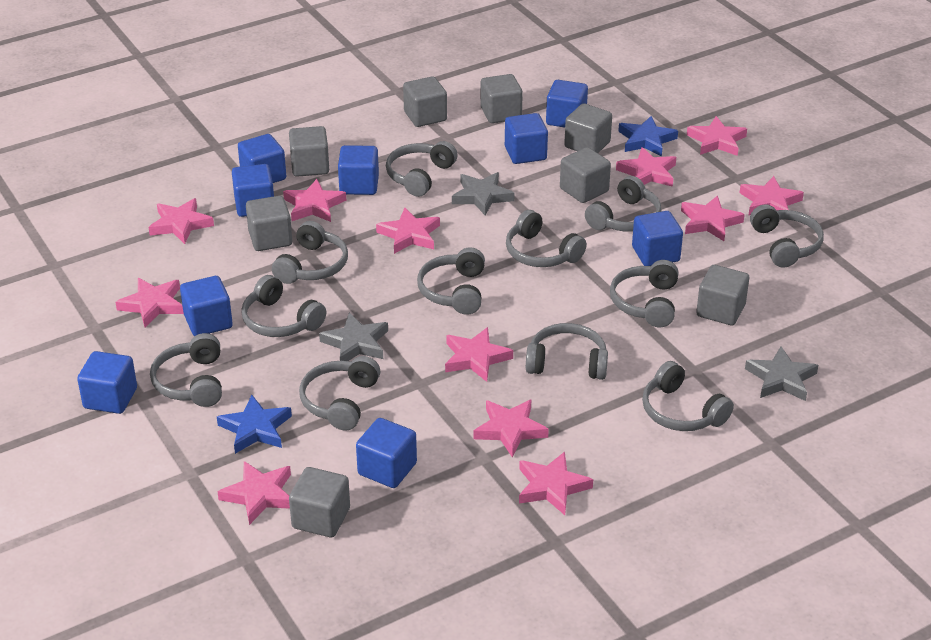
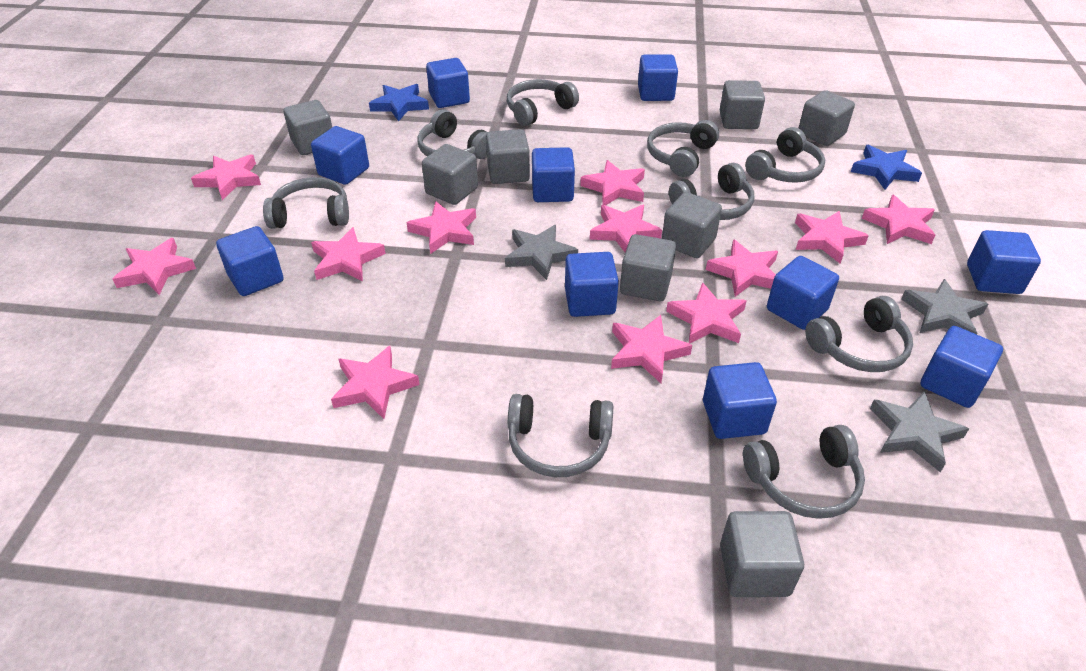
blue cube: 9 -> 10
grey headphones: 12 -> 9

